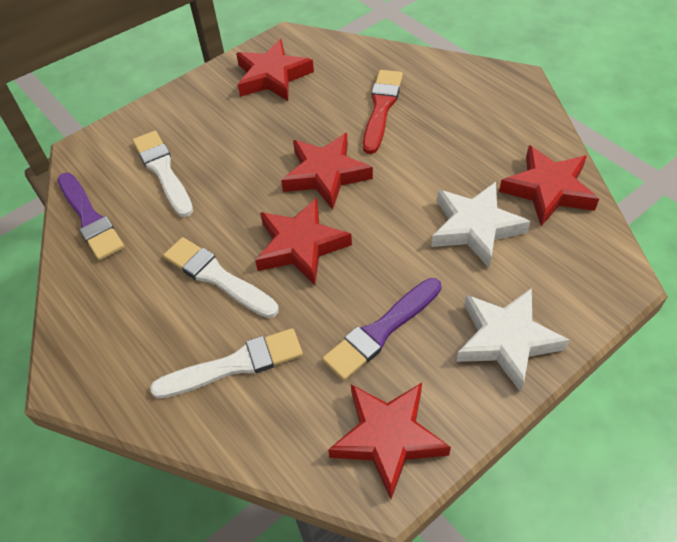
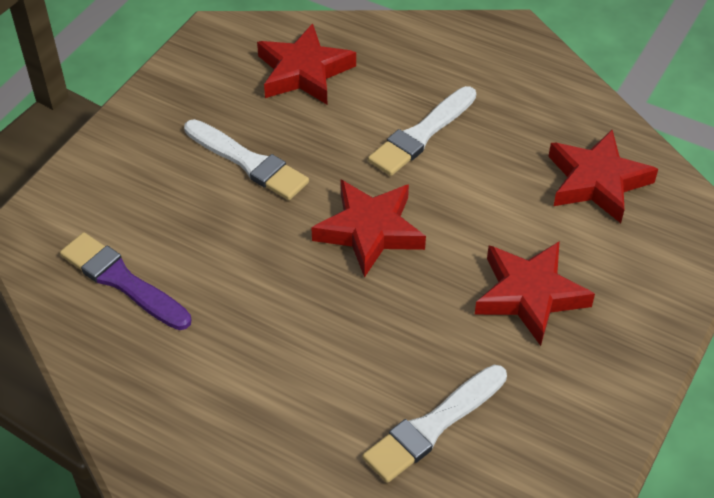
purple brush: 2 -> 1
red brush: 1 -> 0
red star: 5 -> 4
white star: 2 -> 0

